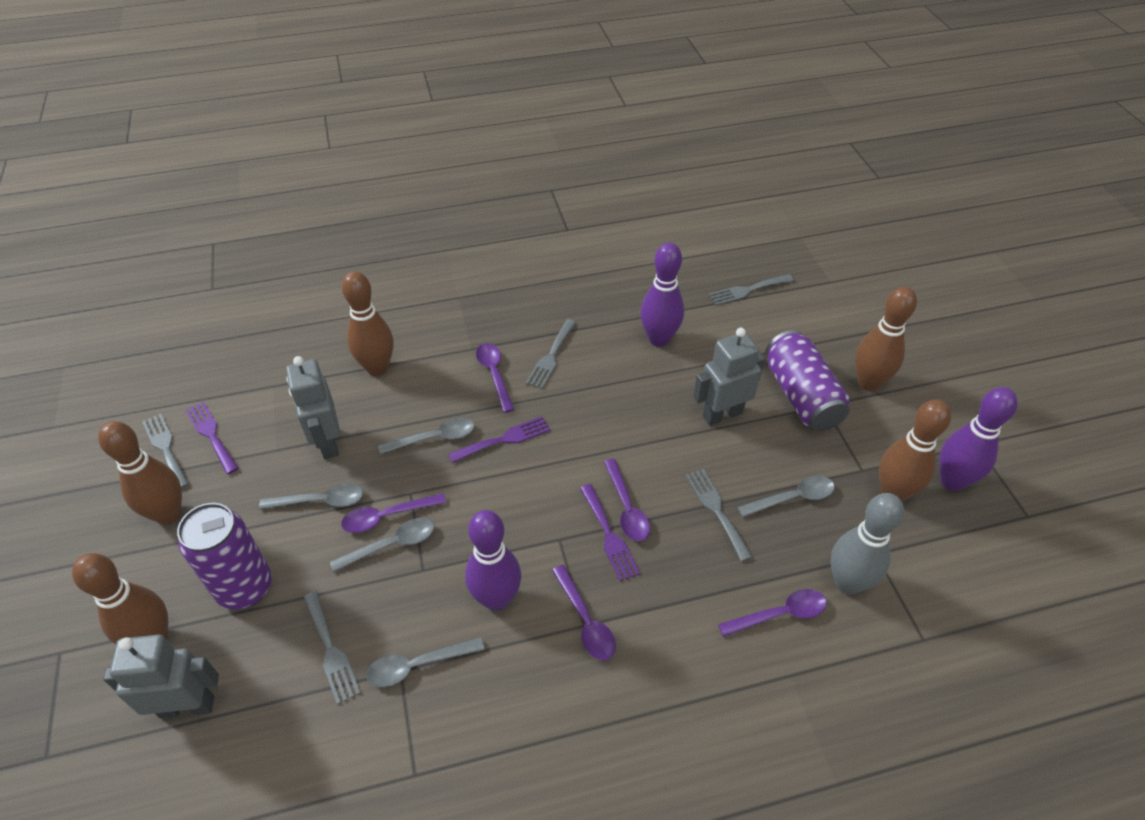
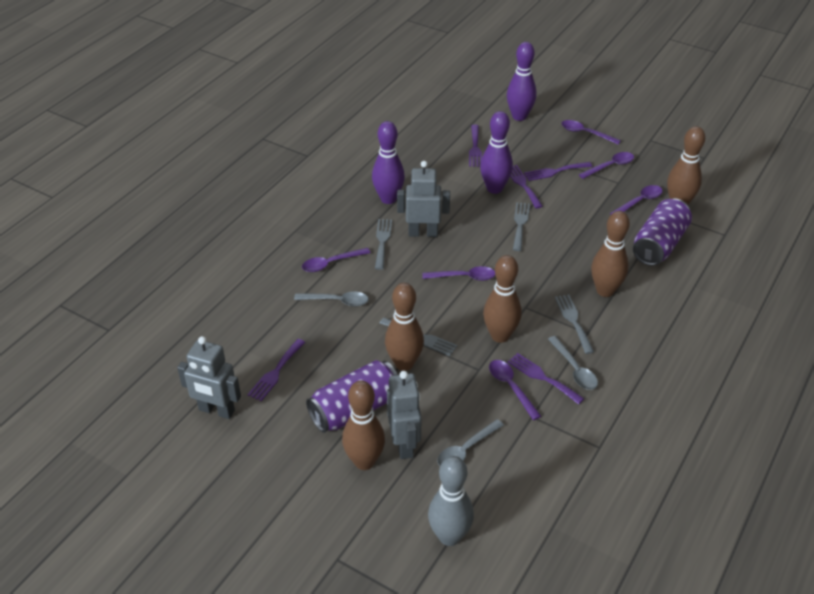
grey fork: 5 -> 4
grey spoon: 5 -> 3
purple fork: 3 -> 5
purple spoon: 5 -> 6

